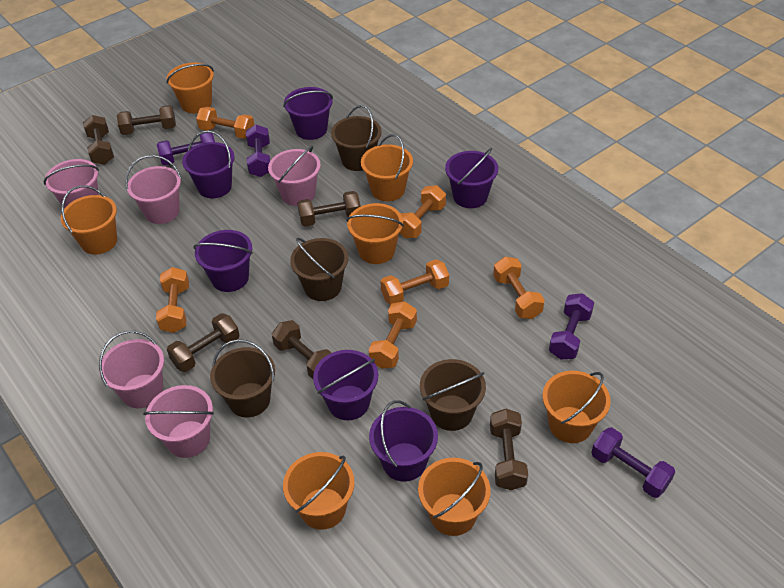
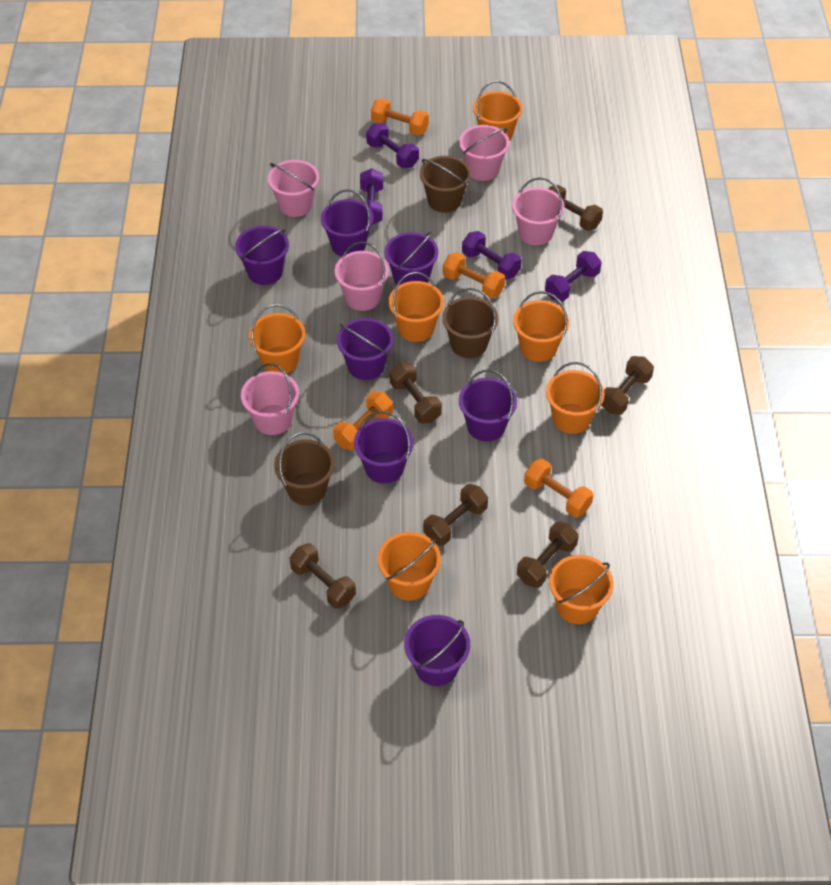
brown bucket: 4 -> 3
orange dumbbell: 6 -> 4
purple bucket: 6 -> 7

